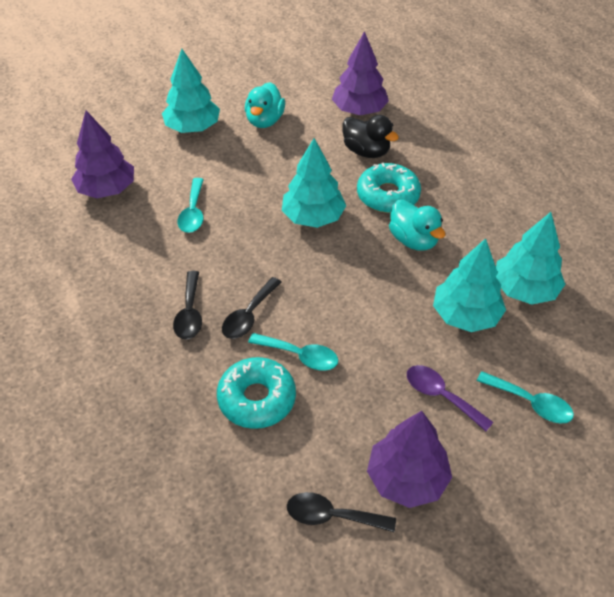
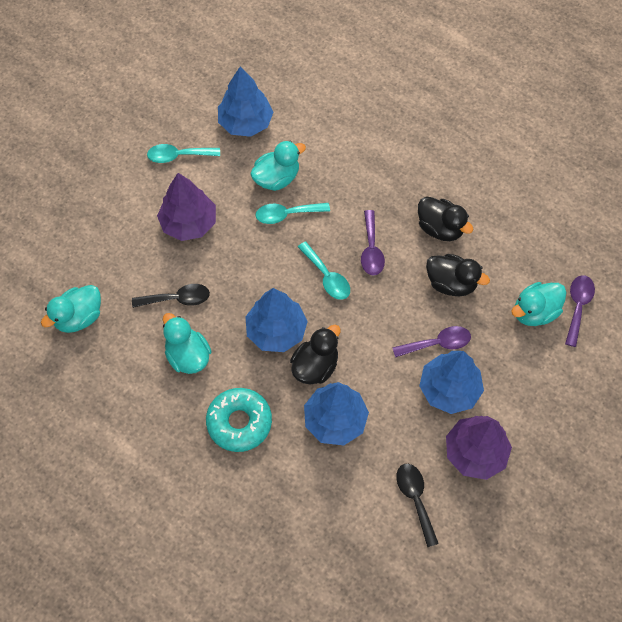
black duck: 1 -> 3
black spoon: 3 -> 2
blue tree: 0 -> 4
purple spoon: 1 -> 3
purple tree: 3 -> 2
turquoise donut: 2 -> 1
turquoise duck: 2 -> 4
turquoise tree: 4 -> 0

